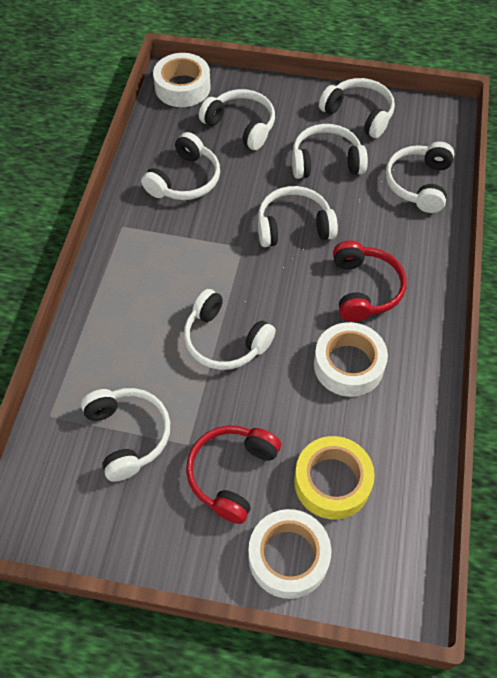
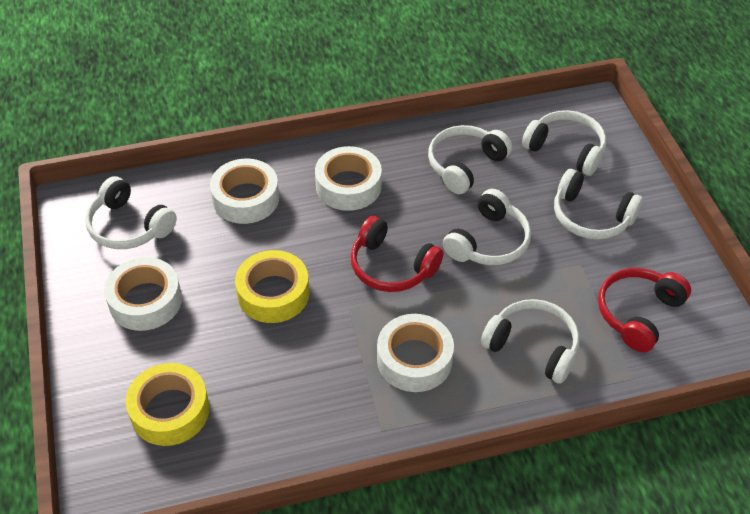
white headphones: 8 -> 6
white tape: 3 -> 4
yellow tape: 1 -> 2

